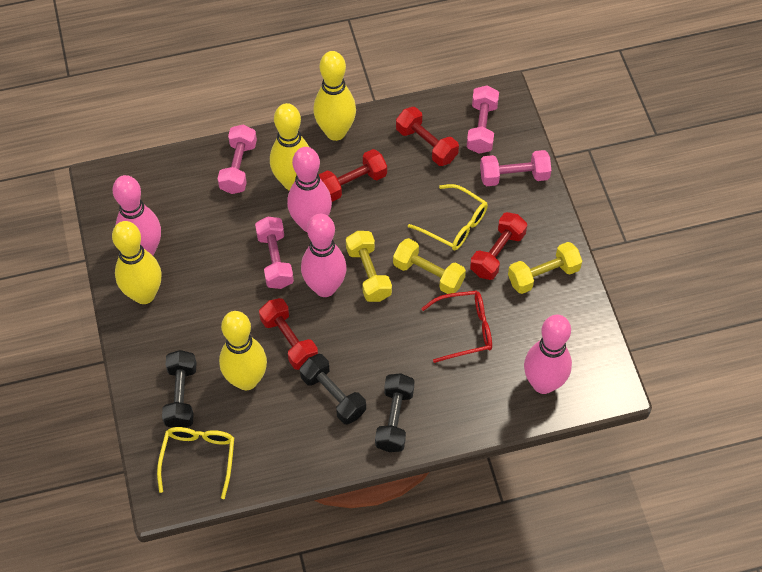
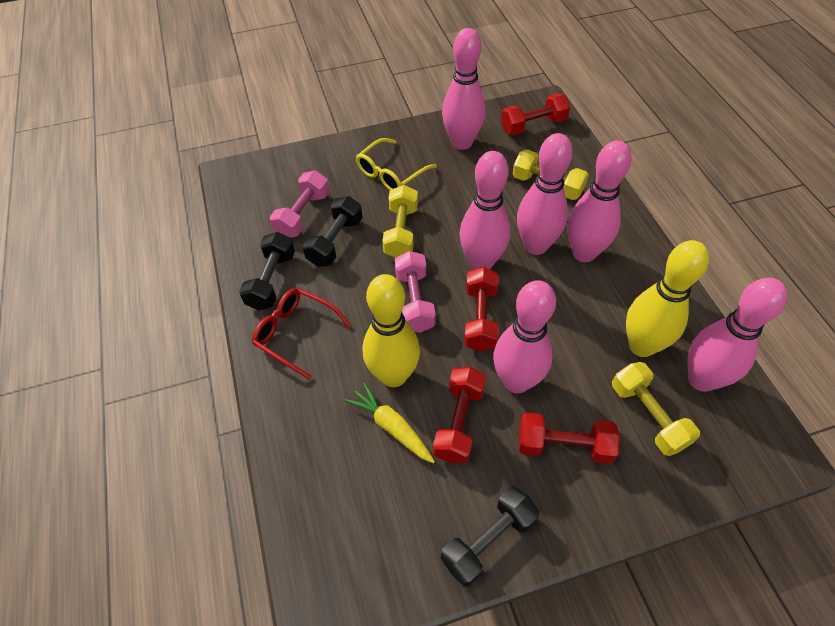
pink bowling pin: 4 -> 6
pink dumbbell: 4 -> 2
yellow bowling pin: 4 -> 2
yellow carrot: 0 -> 1
yellow glasses: 2 -> 1

